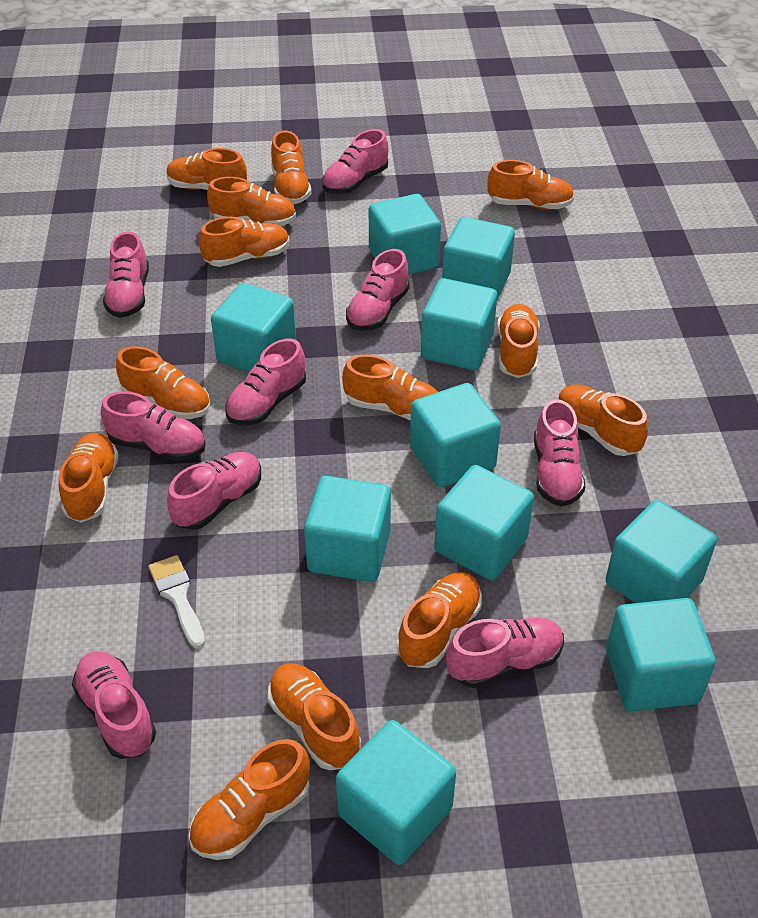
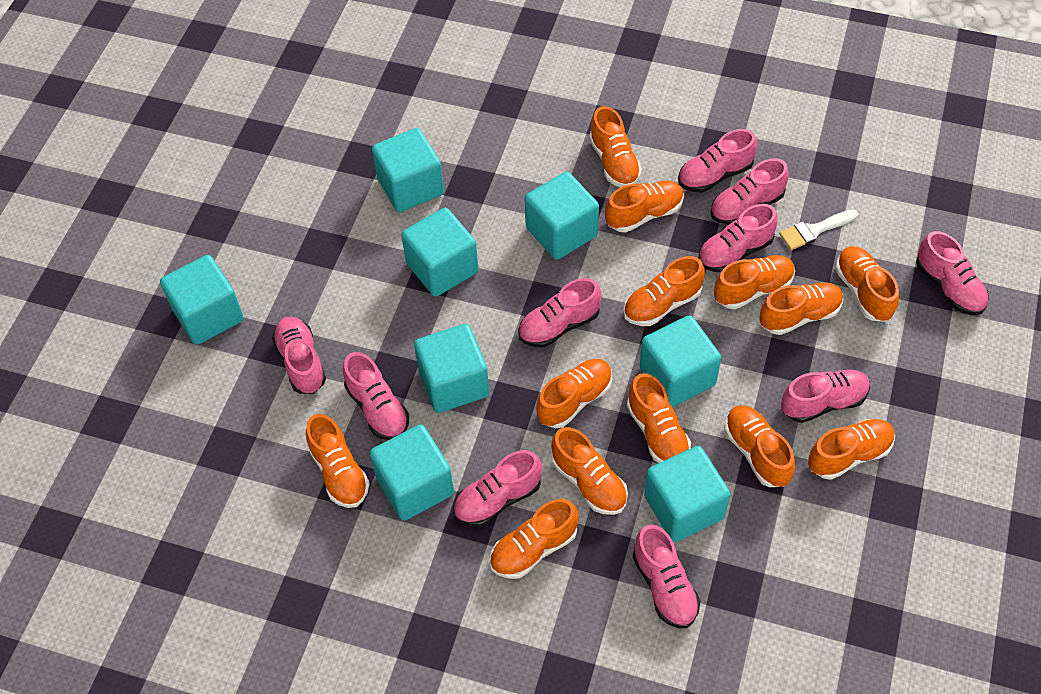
pink shoe: 9 -> 10
turquoise cube: 10 -> 8

